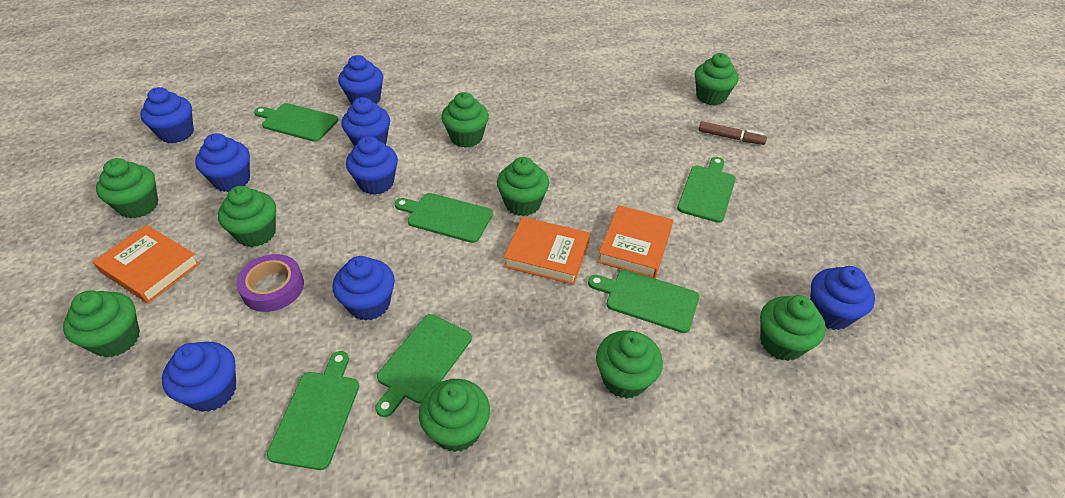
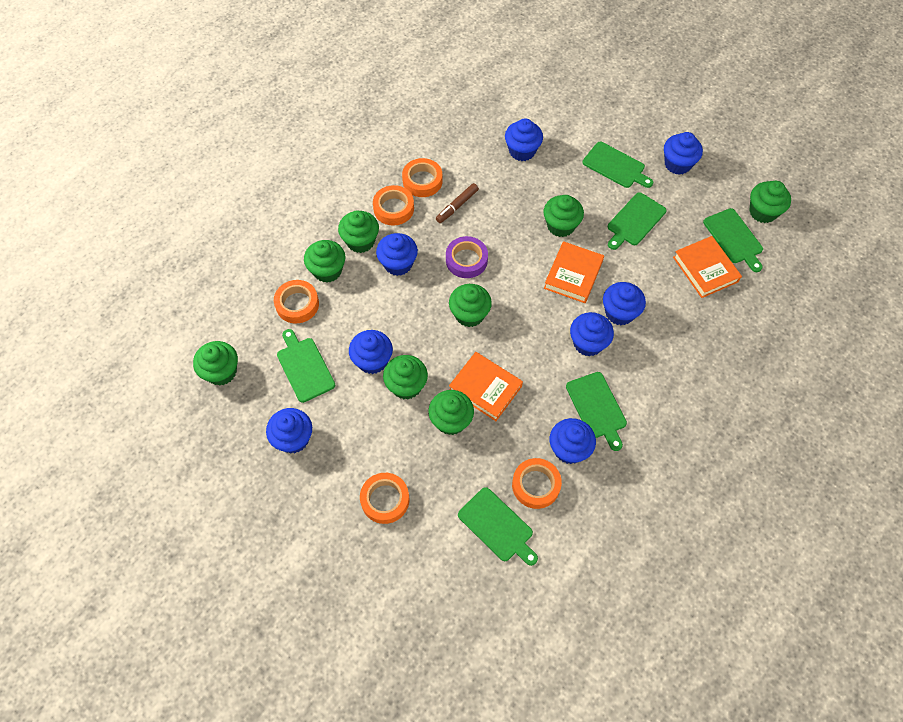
green cupcake: 9 -> 8
orange tape: 0 -> 5

